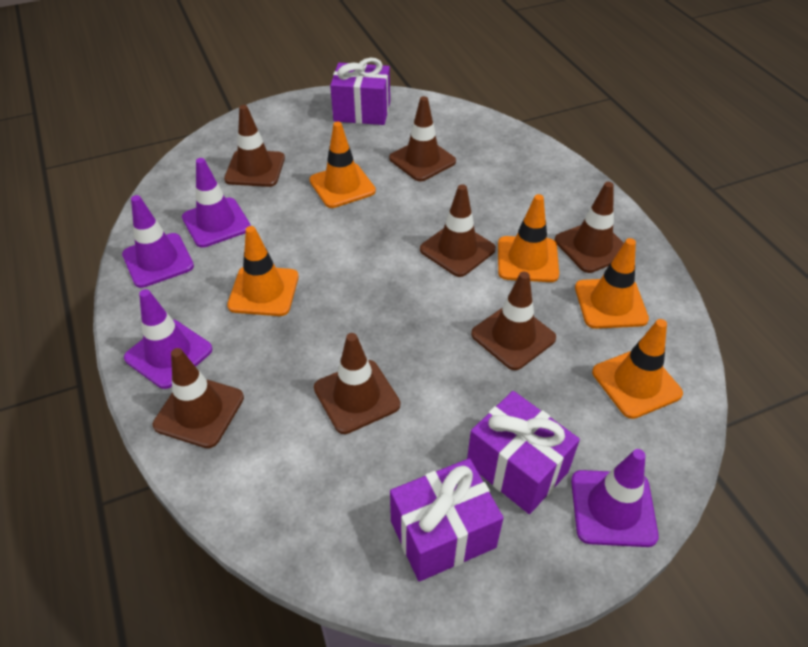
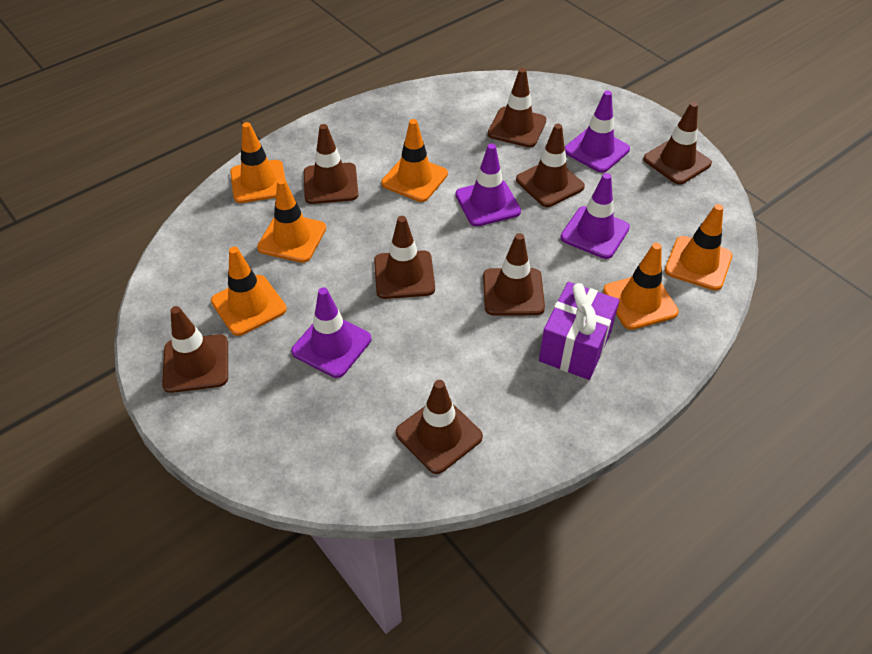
brown traffic cone: 7 -> 8
orange traffic cone: 5 -> 6
purple gift: 3 -> 1

